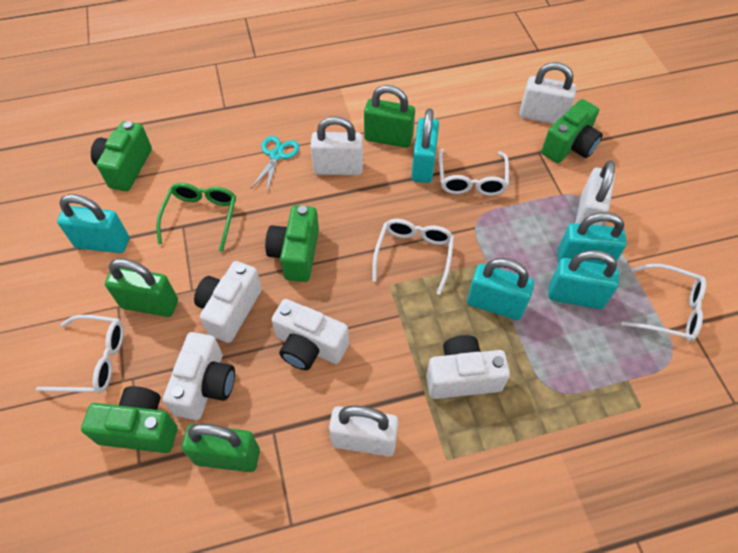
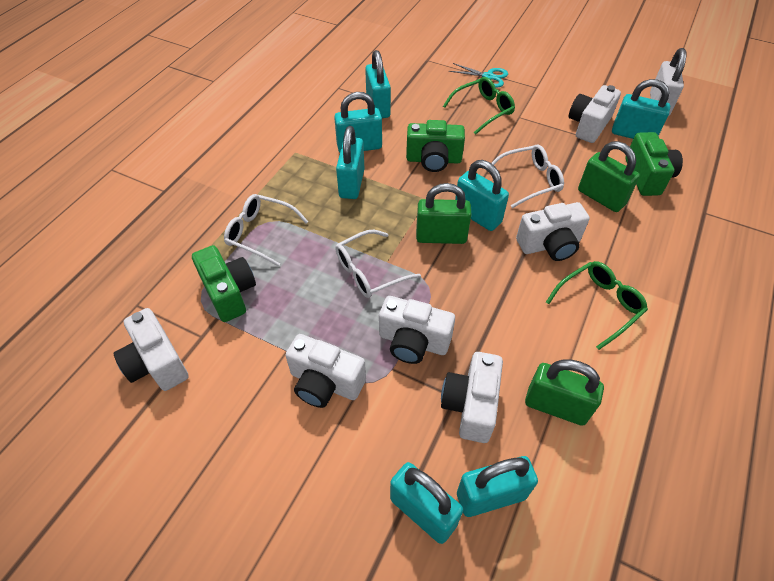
green camera: 4 -> 3
green glasses: 1 -> 2
turquoise padlock: 5 -> 7
white camera: 4 -> 6
white glasses: 4 -> 3
white padlock: 4 -> 1

